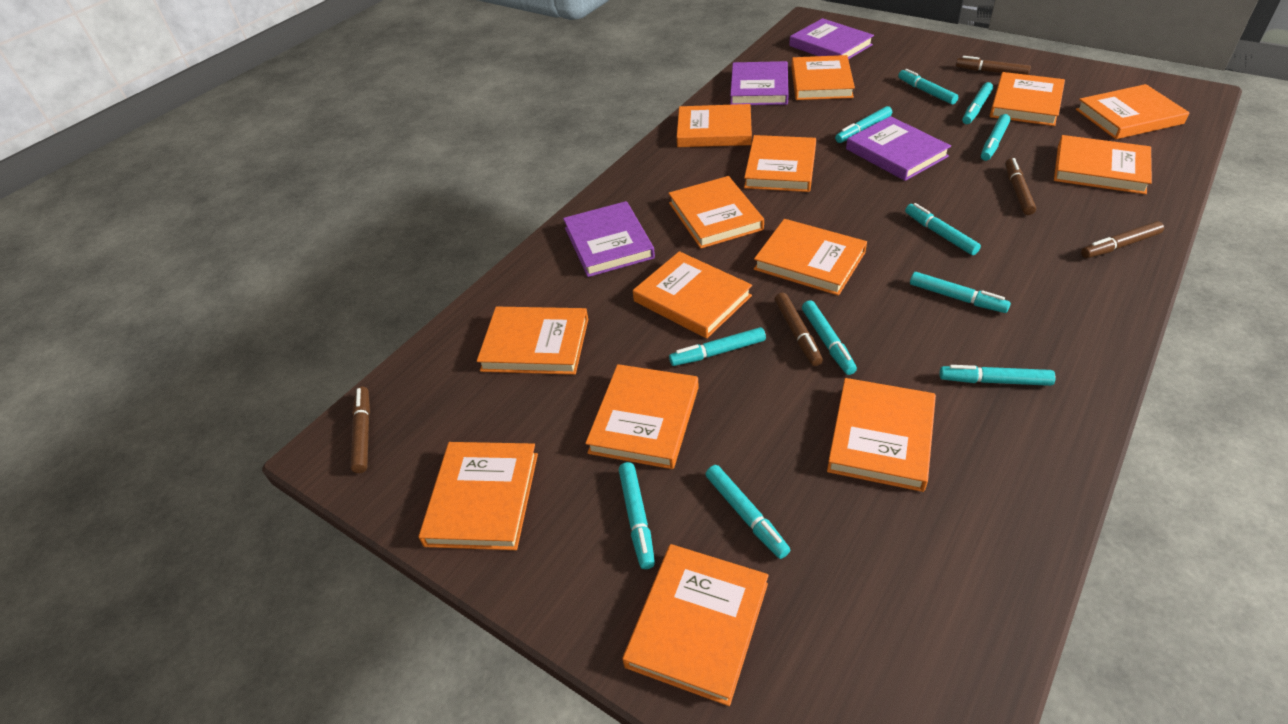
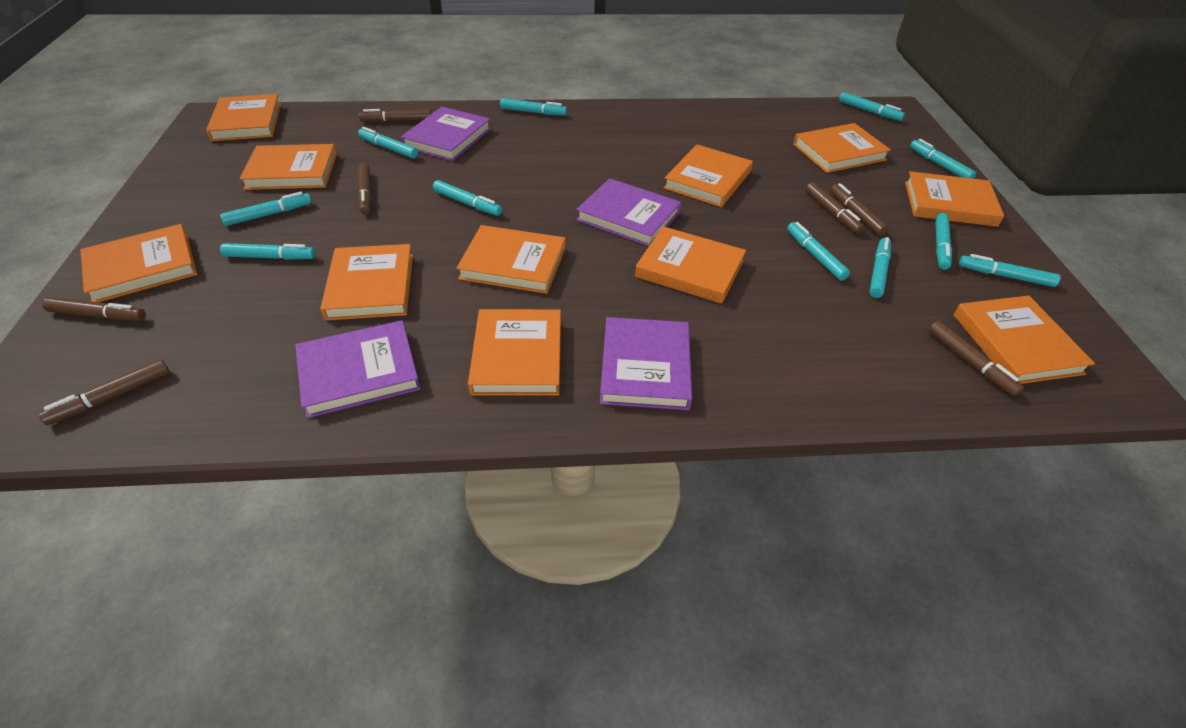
brown marker: 5 -> 7
orange book: 14 -> 11

